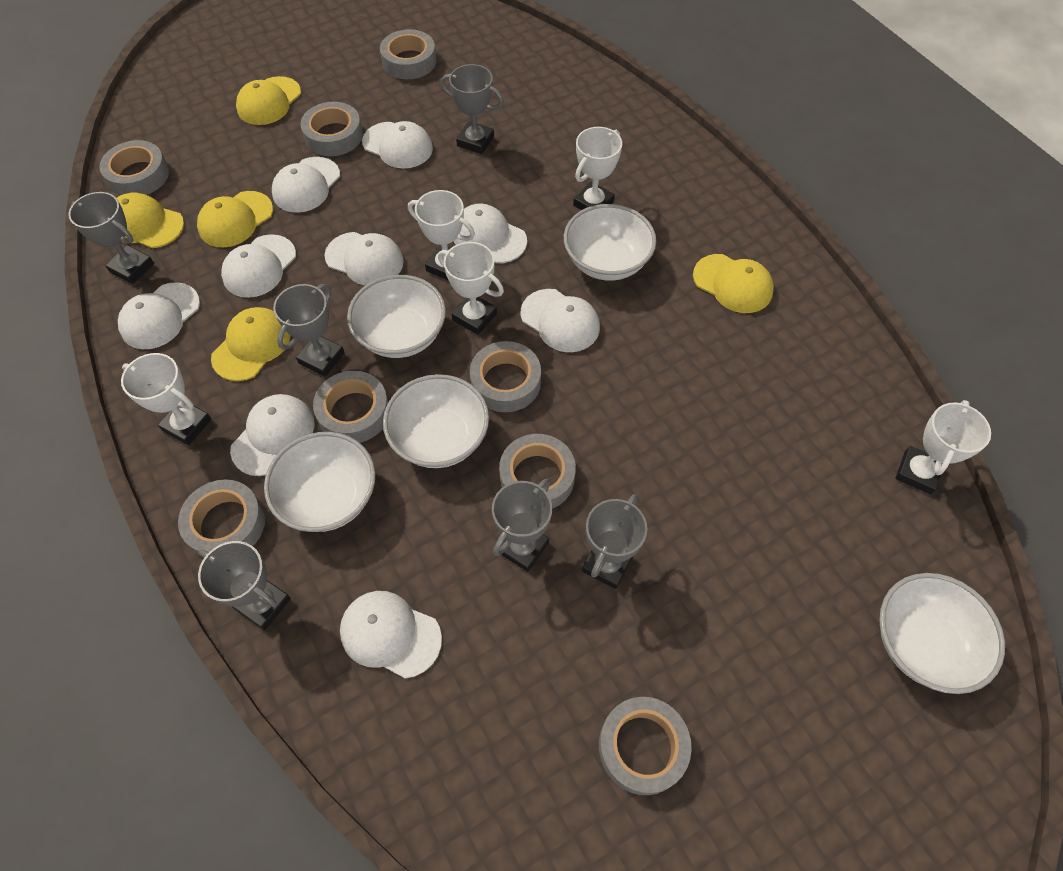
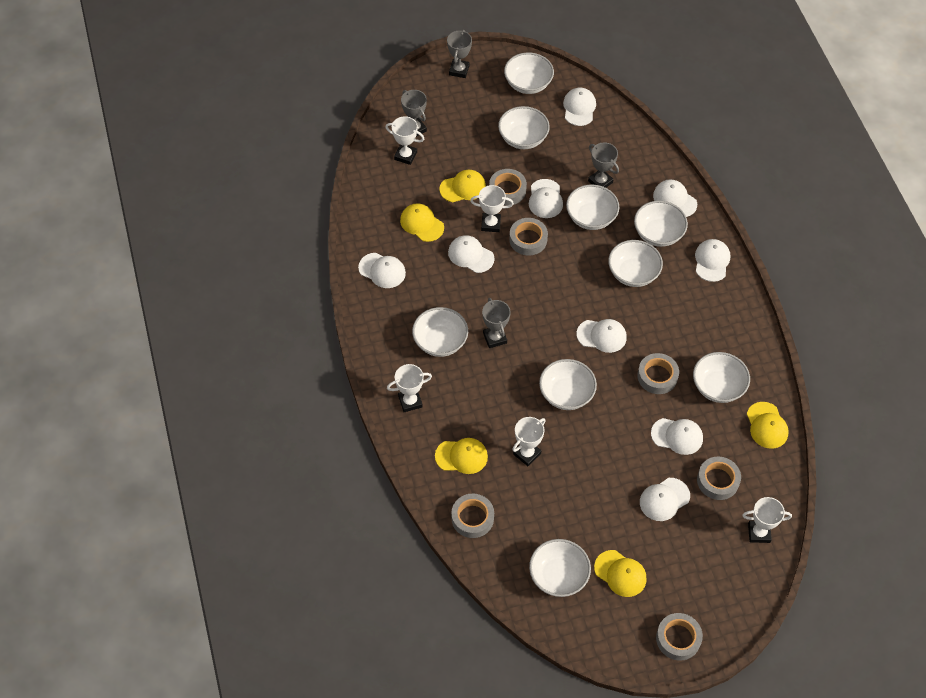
grey tape: 8 -> 6
grey trophy: 6 -> 4
white bowl: 5 -> 9

